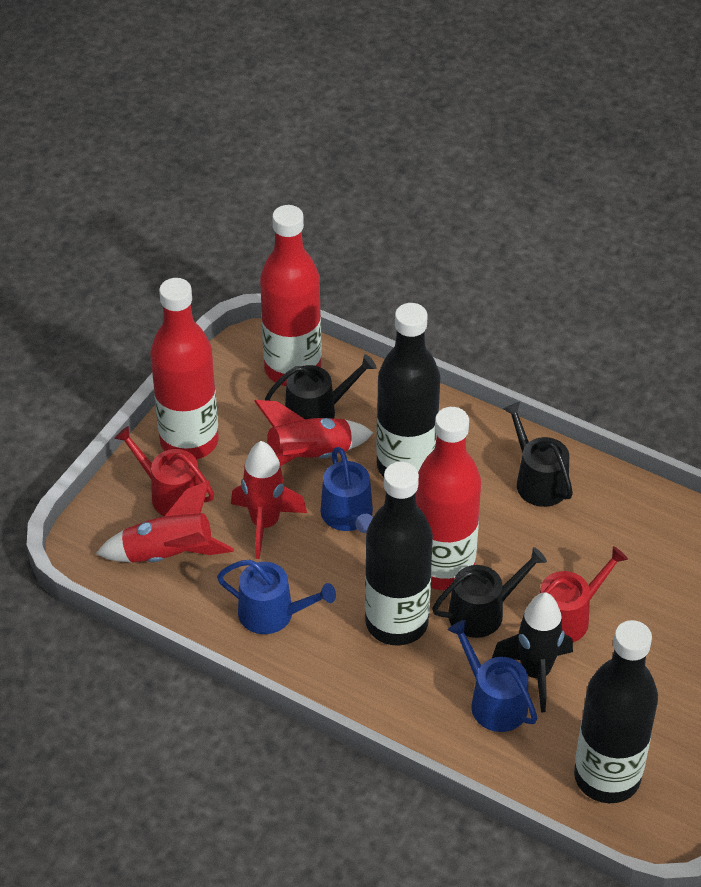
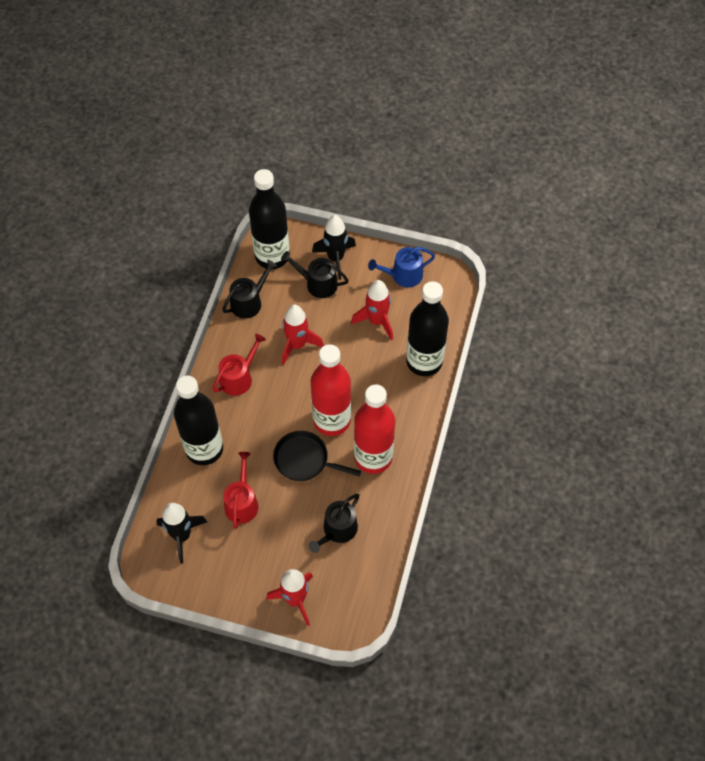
black pan: 0 -> 1
black rocket: 1 -> 2
blue watering can: 3 -> 1
red bottle: 3 -> 2

